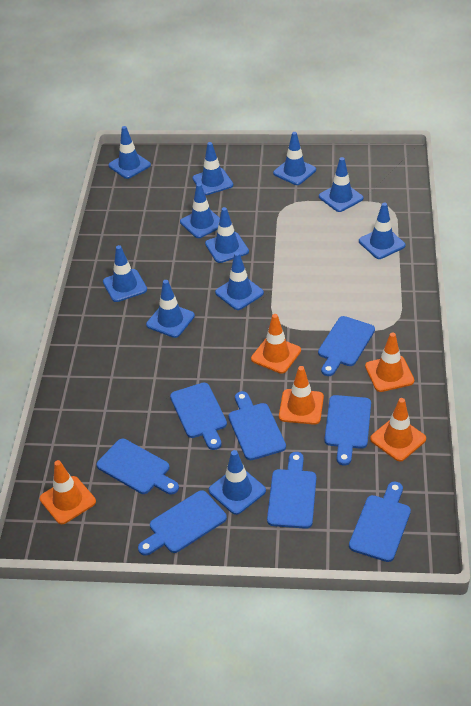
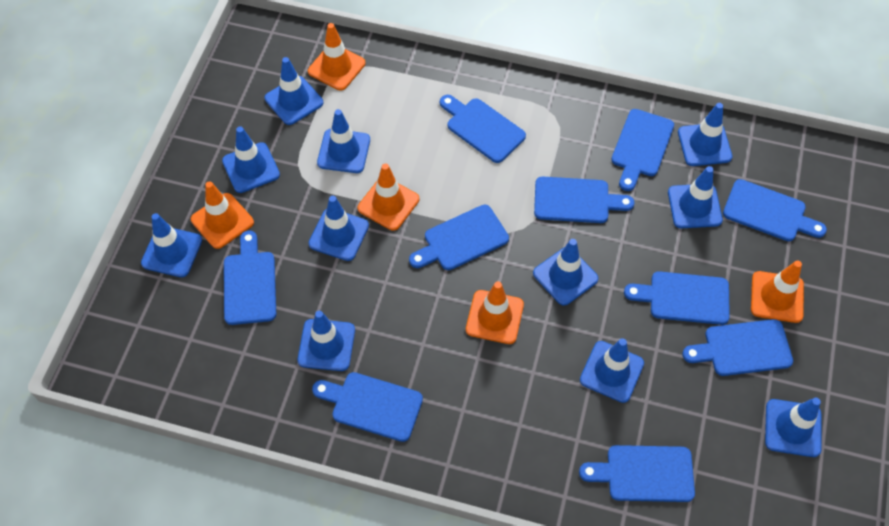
blue cutting board: 8 -> 10

